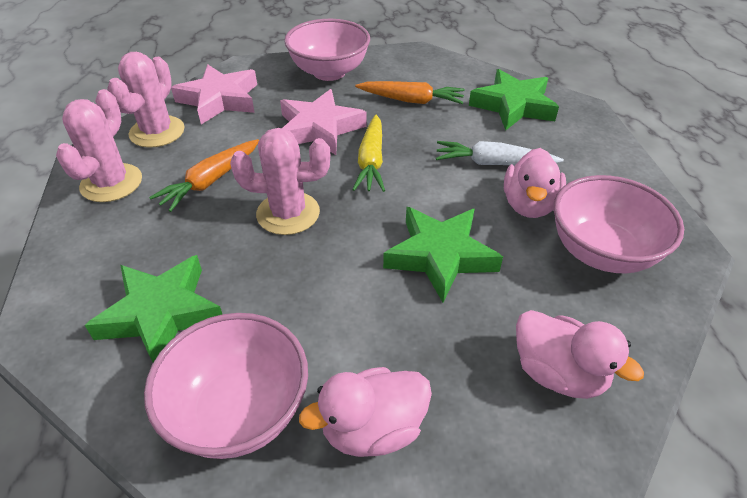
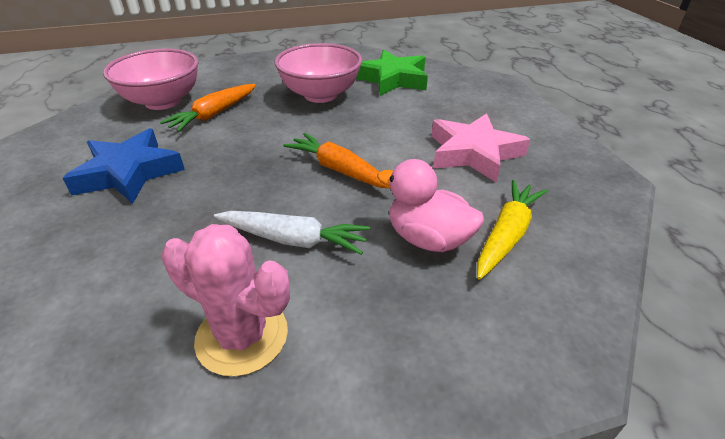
blue star: 0 -> 1
green star: 3 -> 1
pink bowl: 3 -> 2
pink cactus: 3 -> 1
pink duck: 3 -> 1
pink star: 2 -> 1

